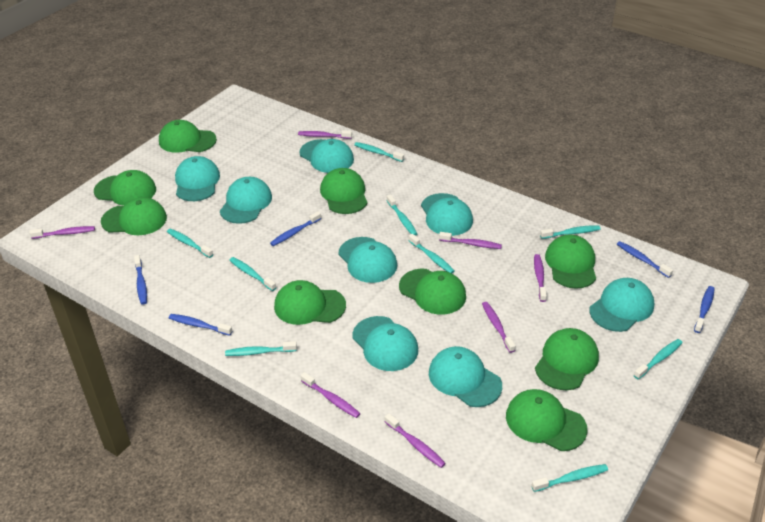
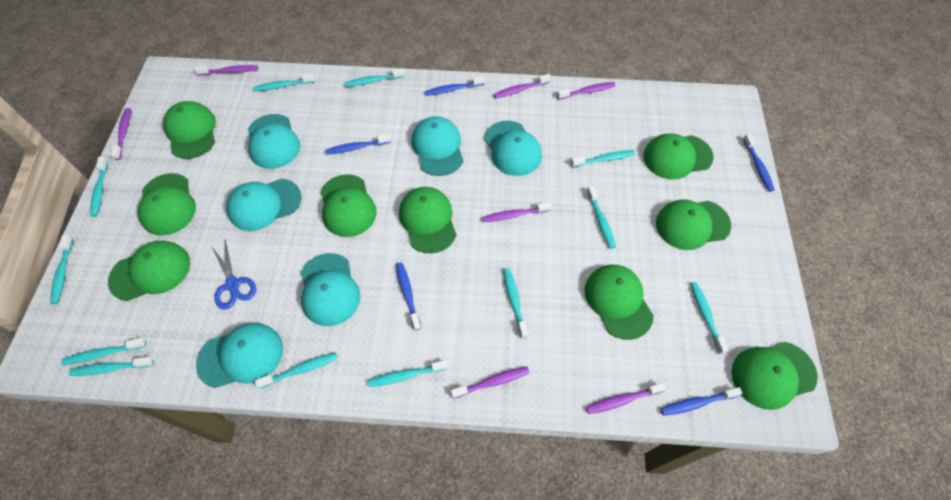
blue scissors: 0 -> 1
turquoise cap: 8 -> 6
turquoise toothbrush: 9 -> 12

